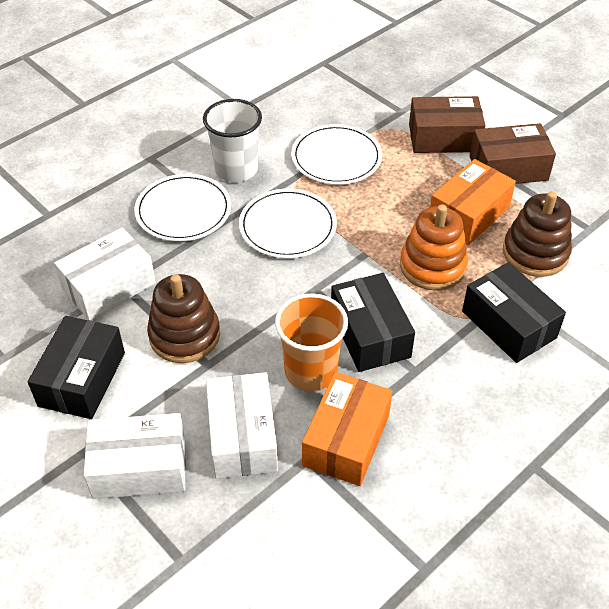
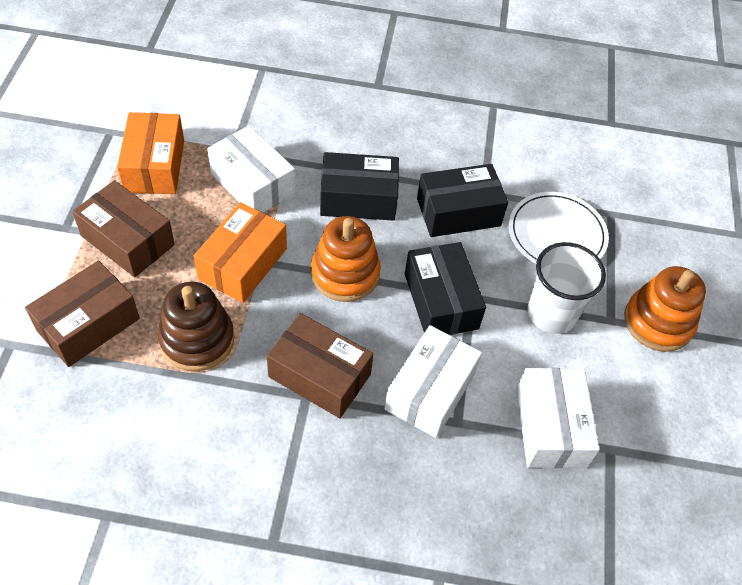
brown box: 2 -> 3
brown stacking toy: 2 -> 1
orange cup: 1 -> 0
orange stacking toy: 1 -> 2
white plate: 3 -> 1

